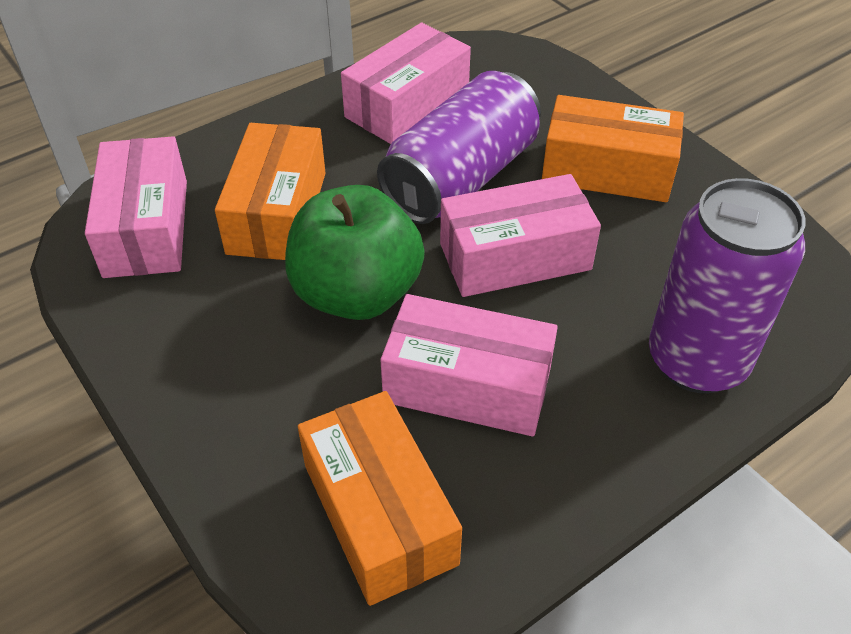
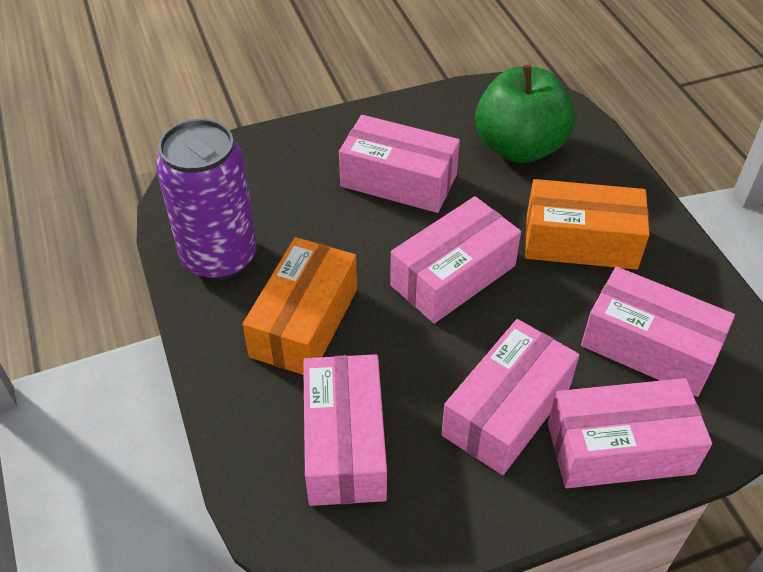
orange box: 3 -> 2
pink box: 4 -> 6
purple can: 2 -> 1

